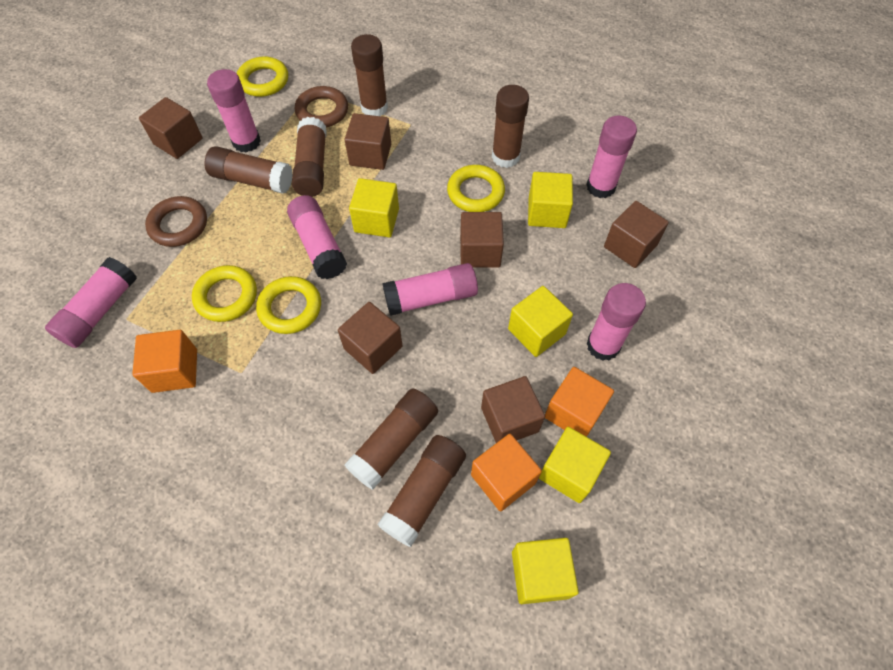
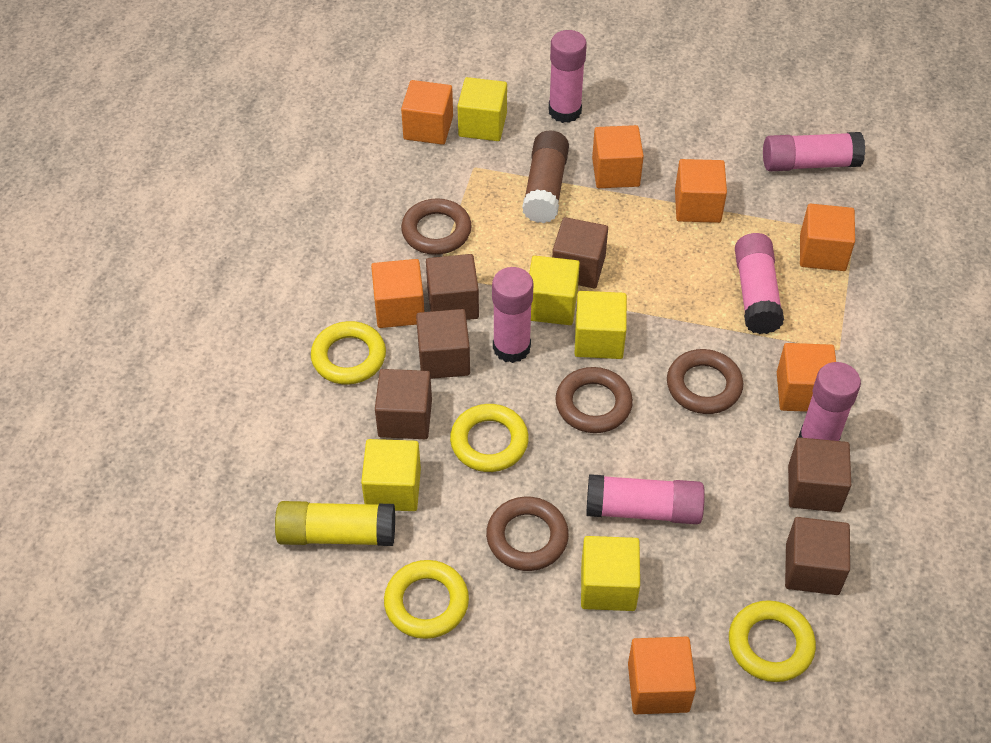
brown glue stick: 6 -> 1
brown ring: 2 -> 4
orange cube: 3 -> 7
yellow glue stick: 0 -> 1

